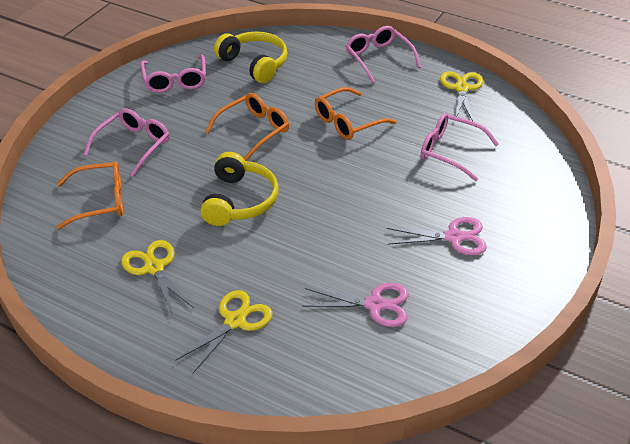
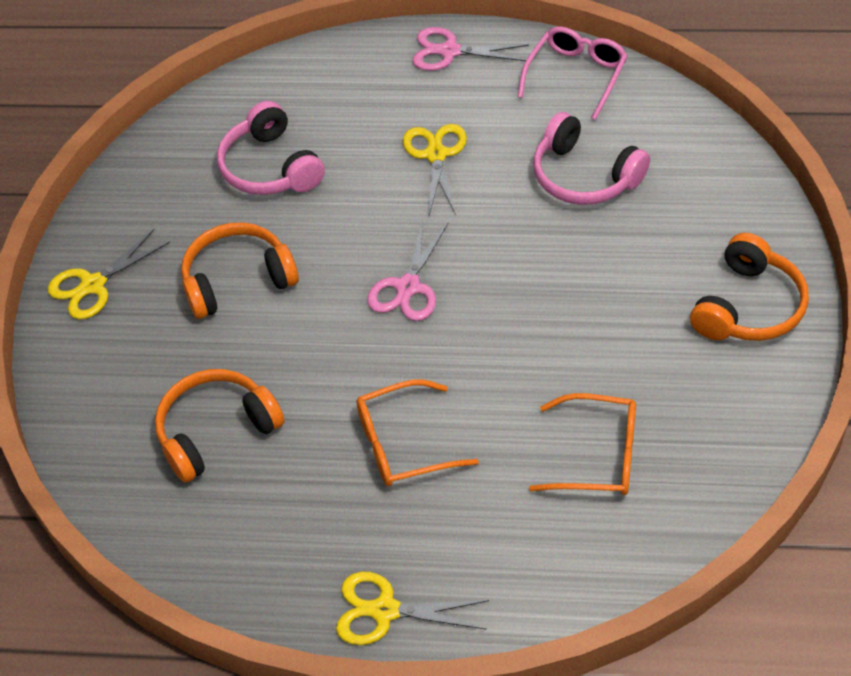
orange glasses: 3 -> 2
orange headphones: 0 -> 3
pink glasses: 4 -> 1
pink headphones: 0 -> 2
yellow headphones: 2 -> 0

